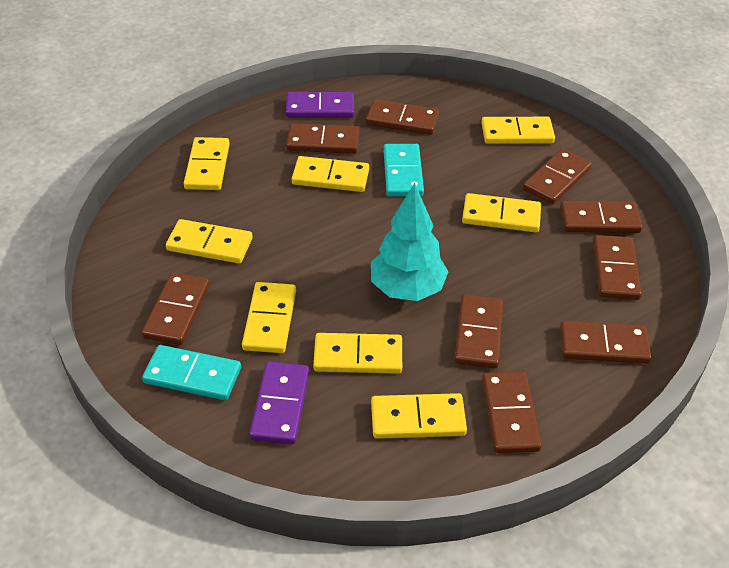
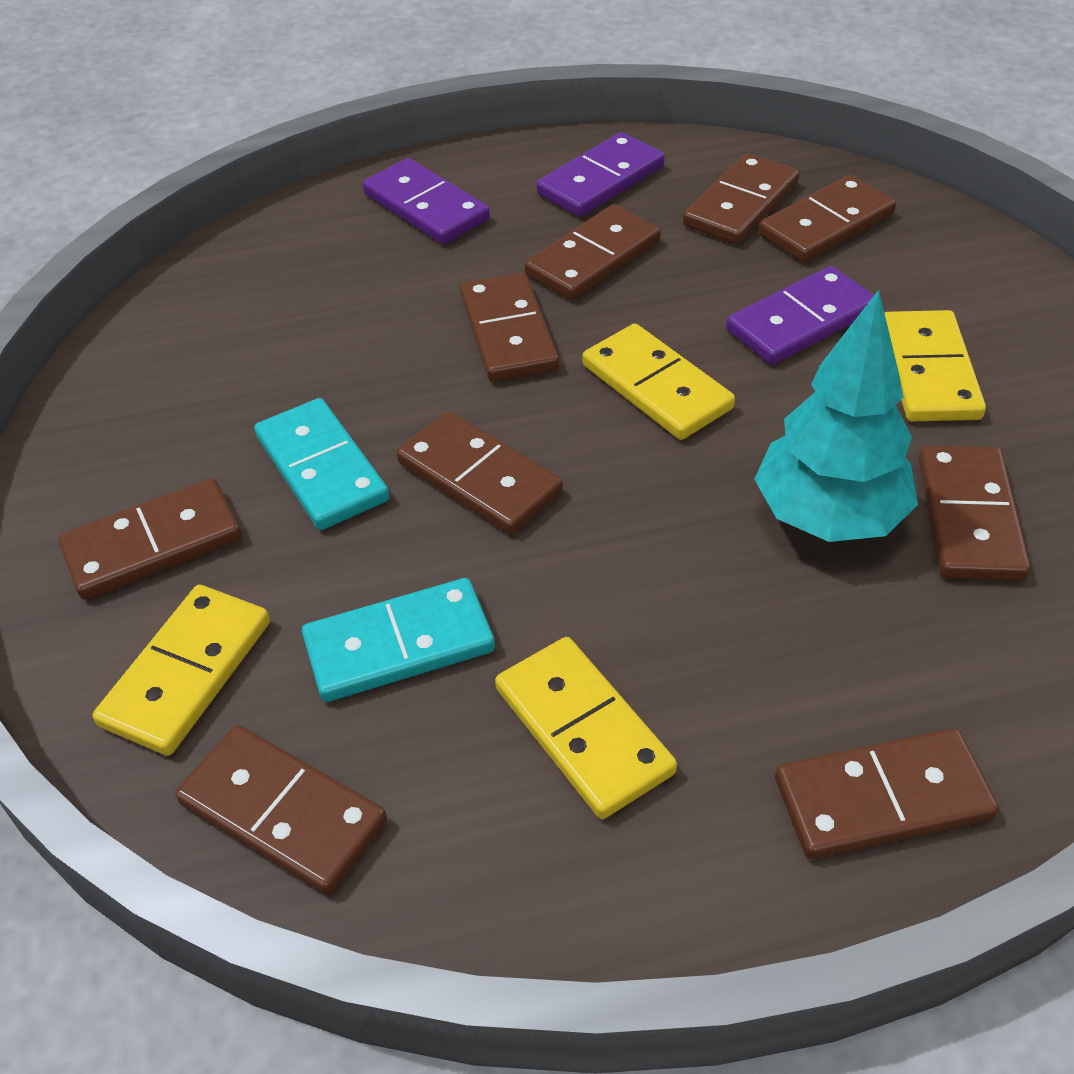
purple domino: 2 -> 3
yellow domino: 8 -> 4

